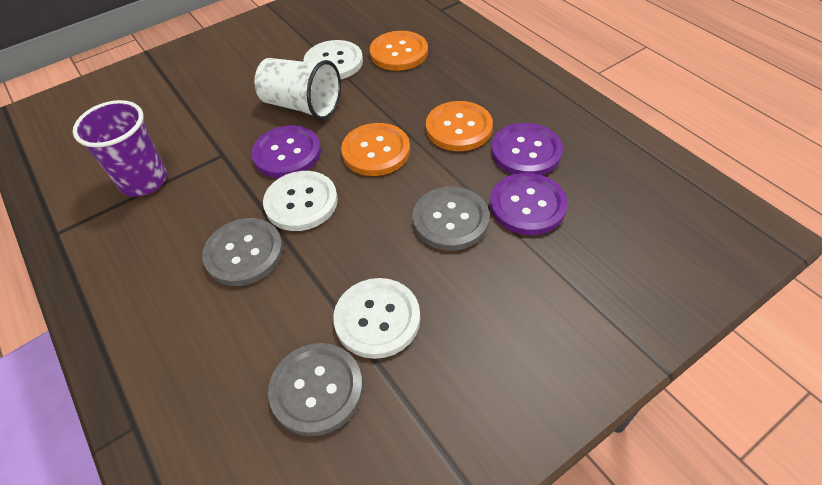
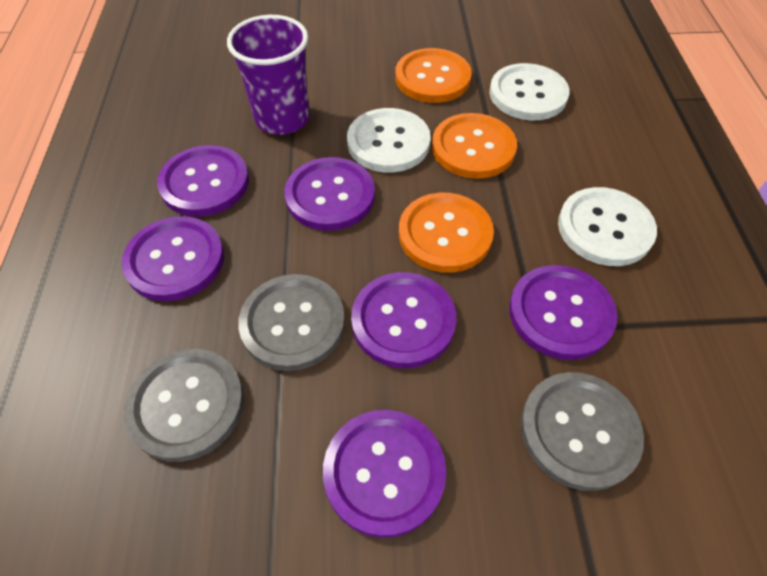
purple button: 3 -> 6
white cup: 1 -> 0

